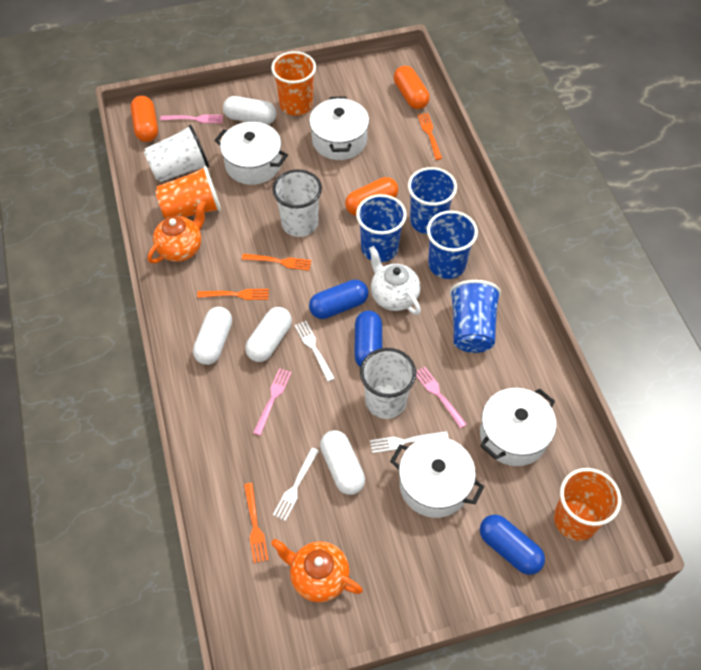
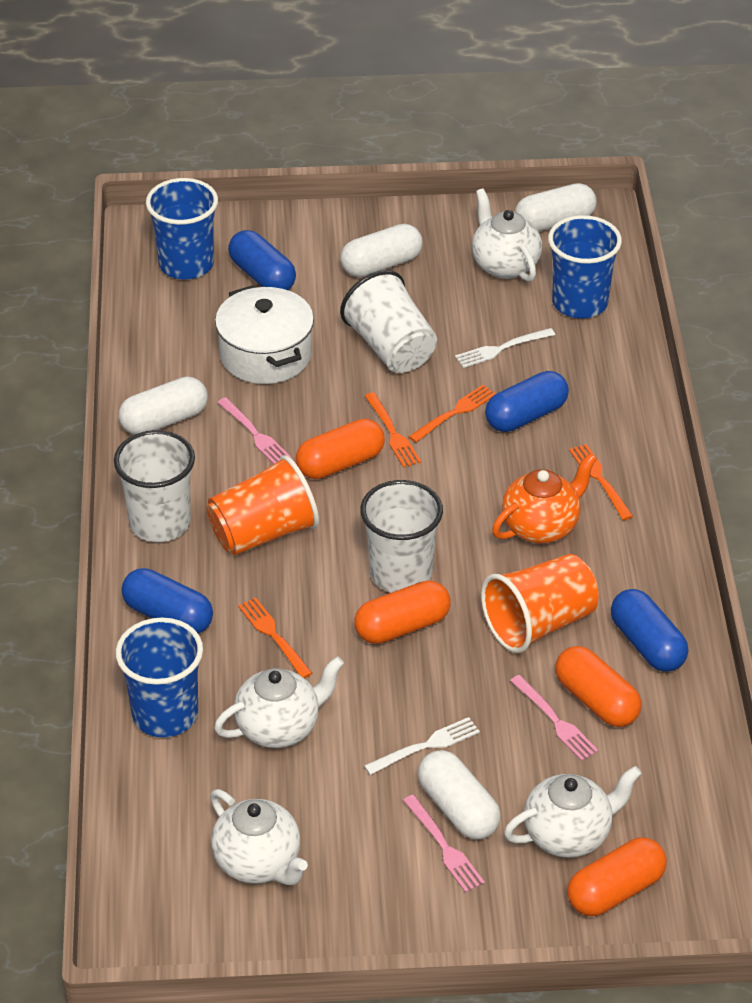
blue capsule: 3 -> 4
blue cup: 4 -> 3
orange capsule: 3 -> 4
orange cup: 3 -> 2
orange teapot: 2 -> 1
white fork: 3 -> 2
white pot: 4 -> 1
white teapot: 1 -> 4

